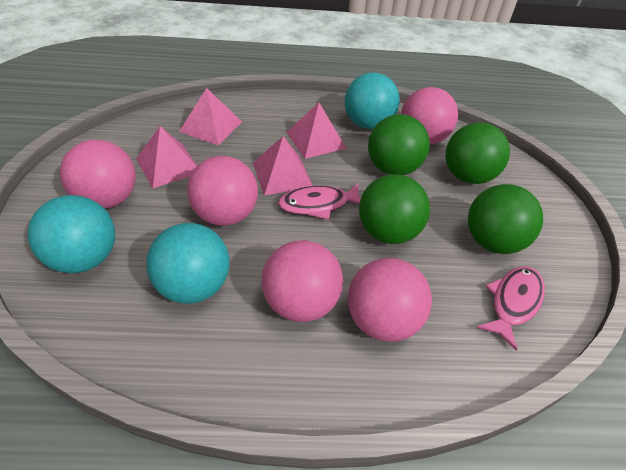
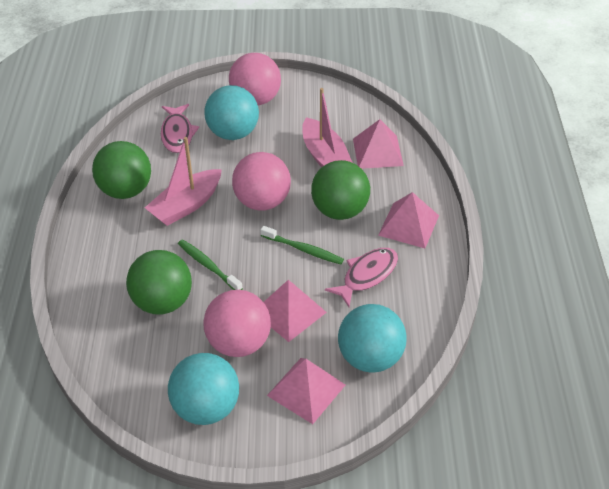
green ball: 4 -> 3
green toothbrush: 0 -> 2
pink ball: 5 -> 3
pink boat: 0 -> 2

